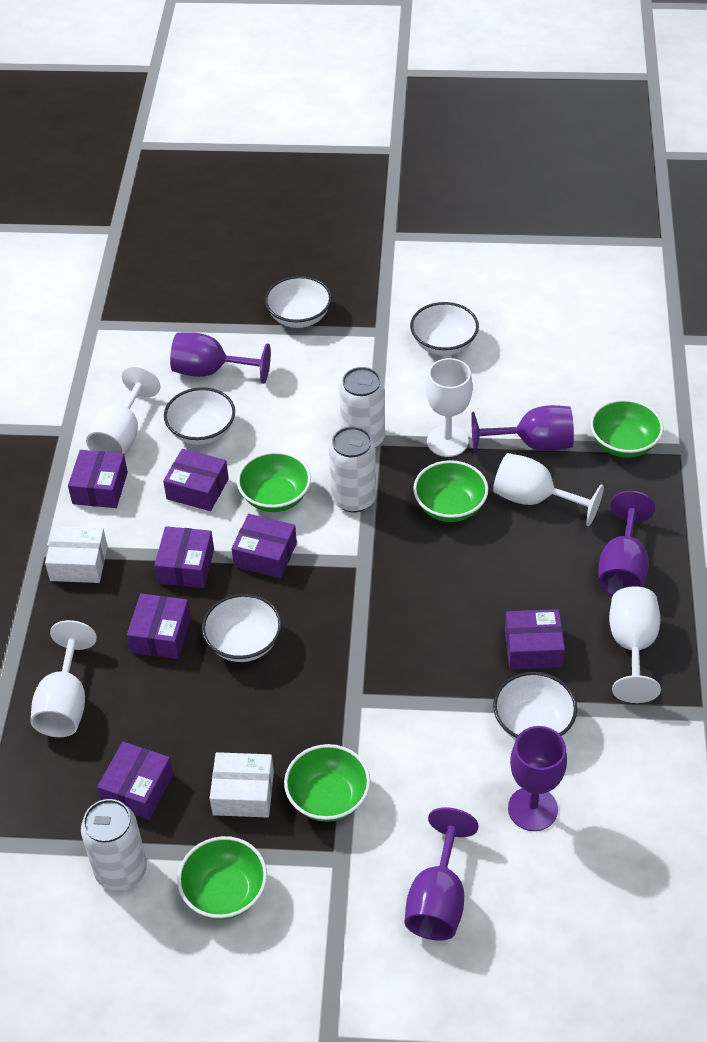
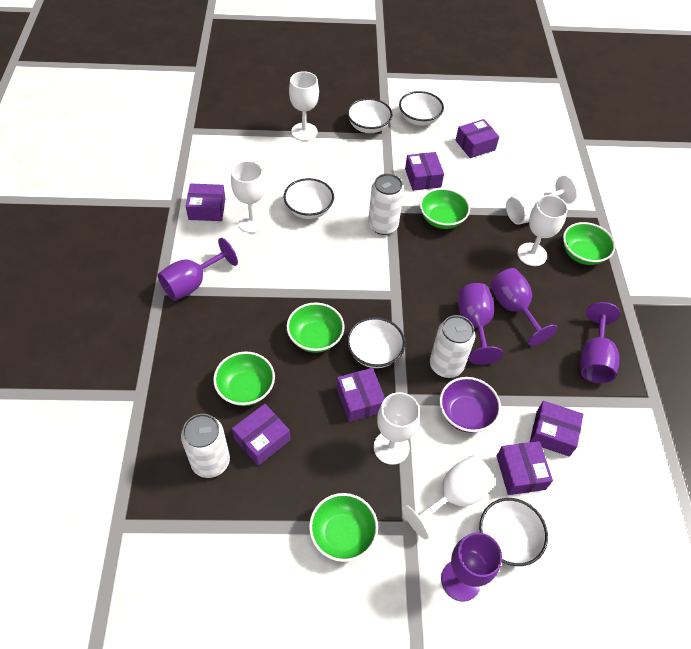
purple bowl: 0 -> 1
white box: 2 -> 0
white goblet: 5 -> 6

